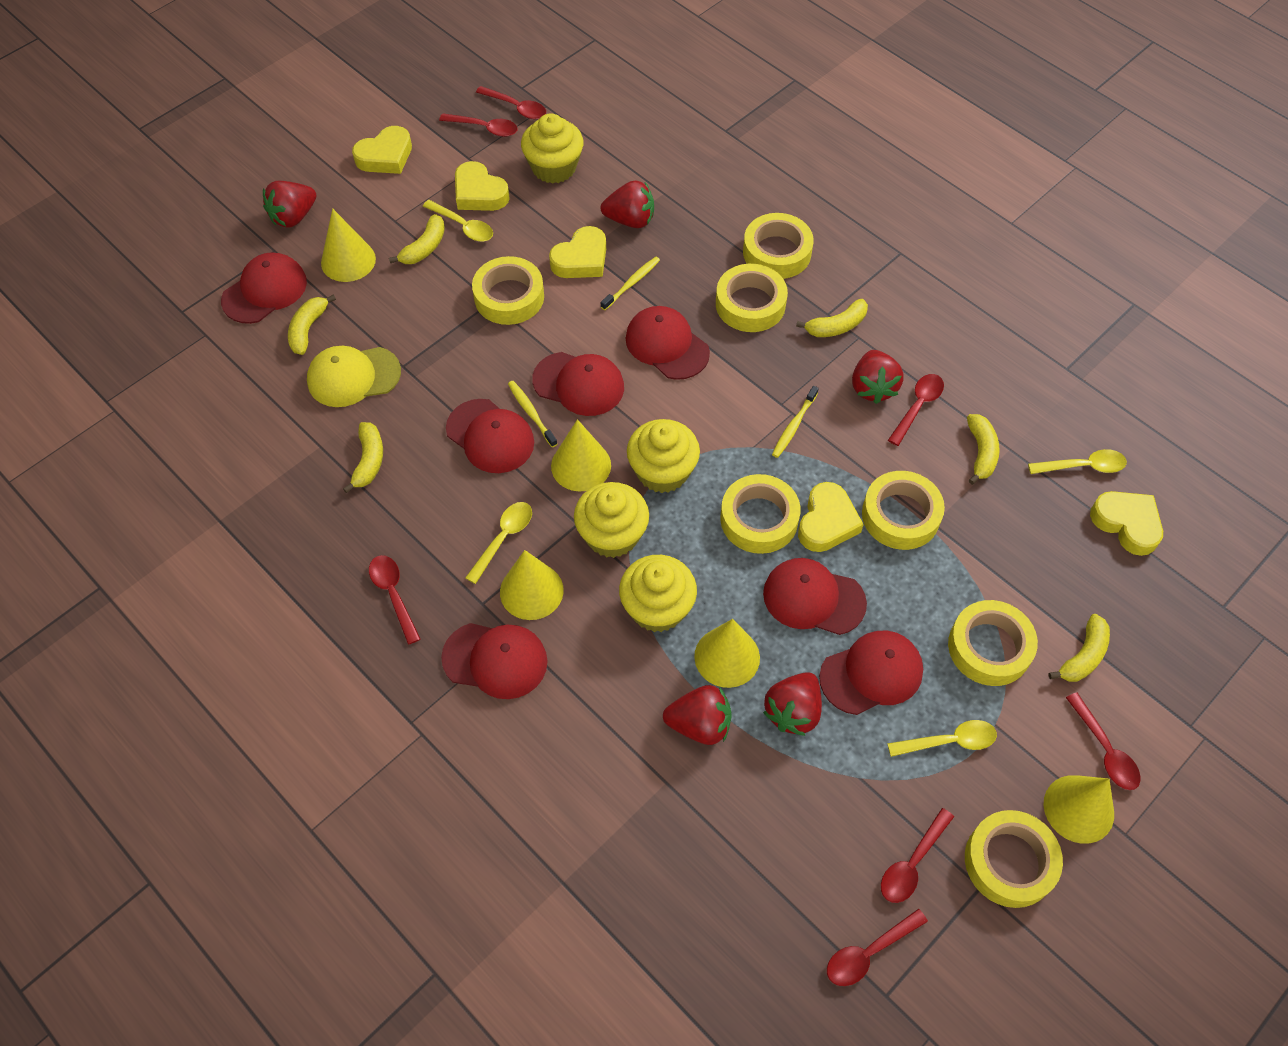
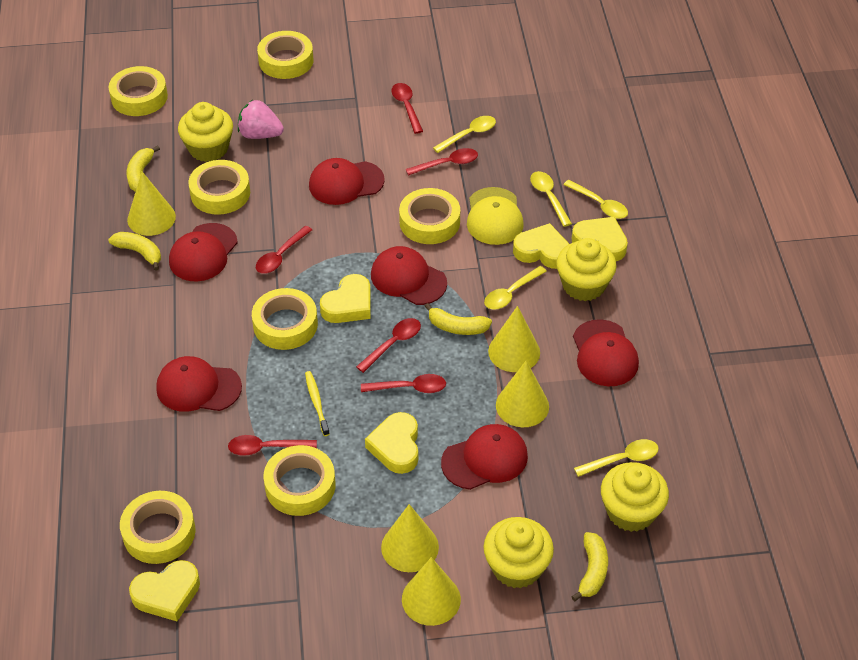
pink strawberry: 0 -> 1
red cap: 7 -> 6
red spoon: 7 -> 6
red strawberry: 5 -> 0
yellow banana: 6 -> 4
yellow spoon: 4 -> 5
yellow toothbrush: 3 -> 1

